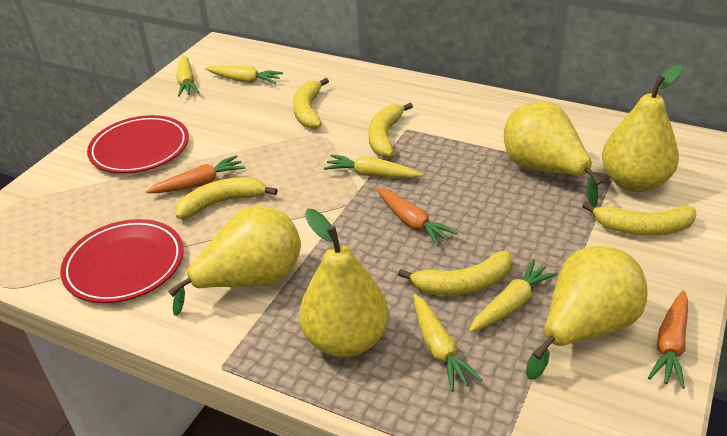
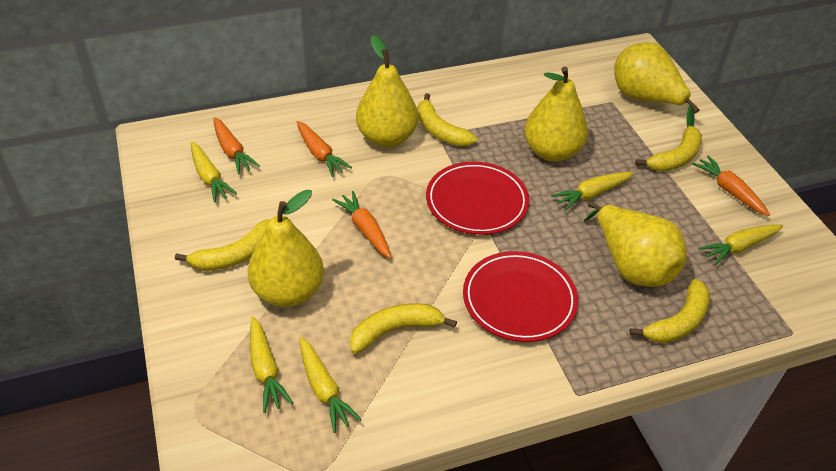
orange carrot: 3 -> 4

